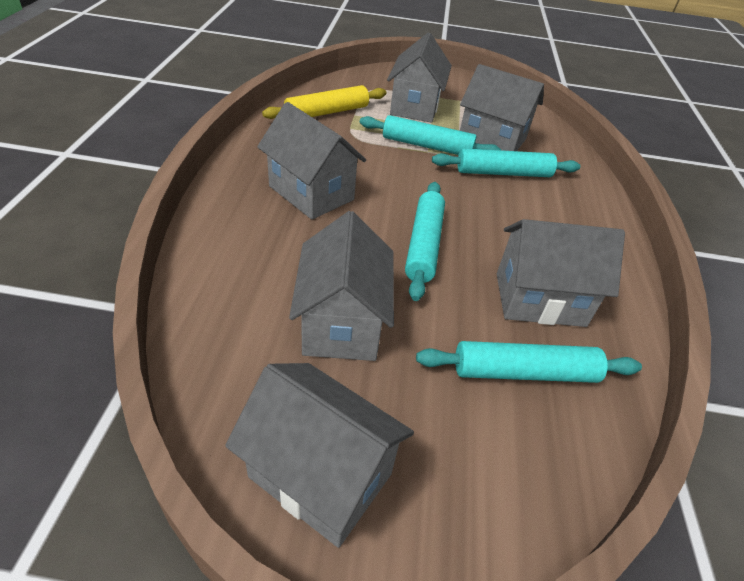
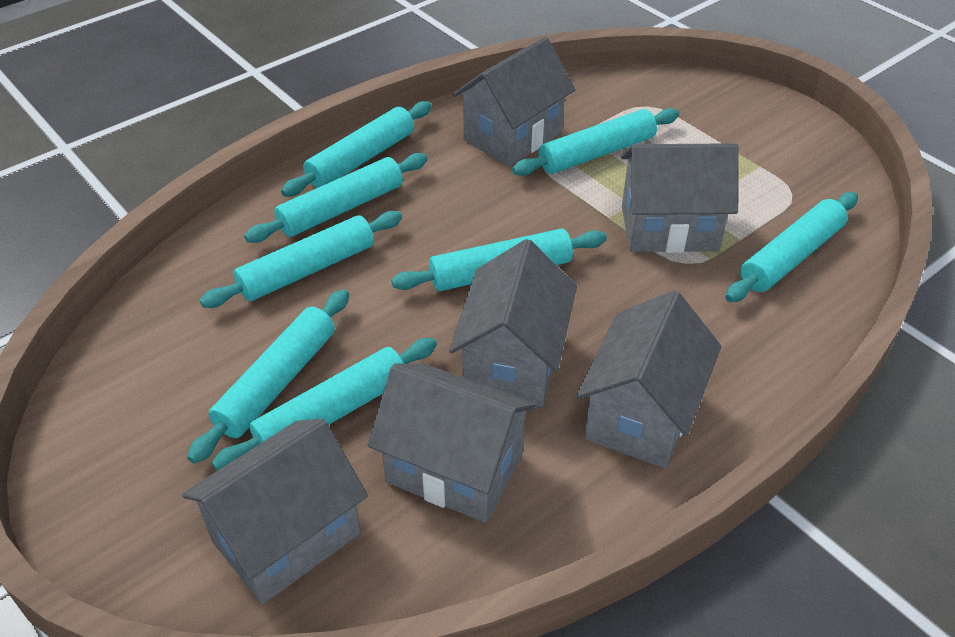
turquoise rolling pin: 4 -> 8
yellow rolling pin: 1 -> 0

